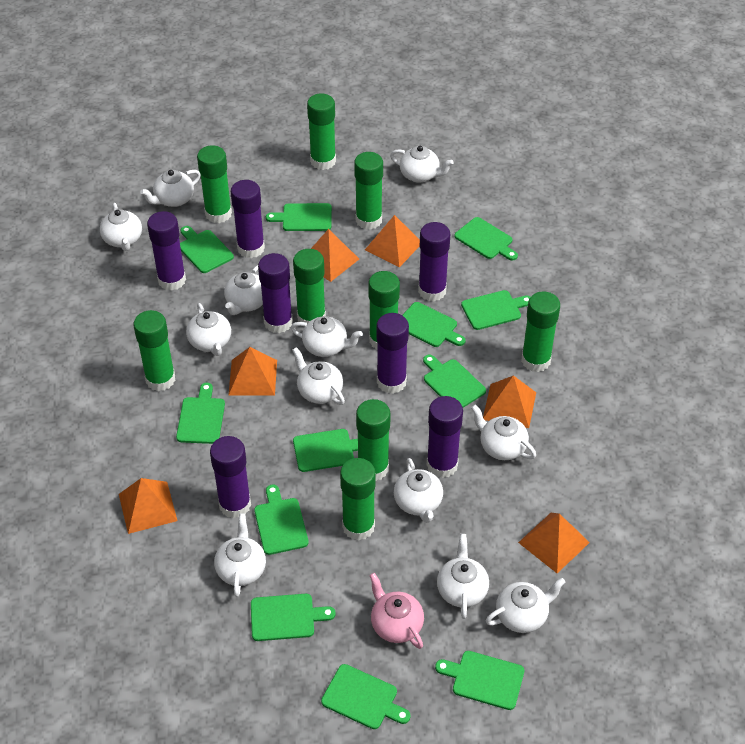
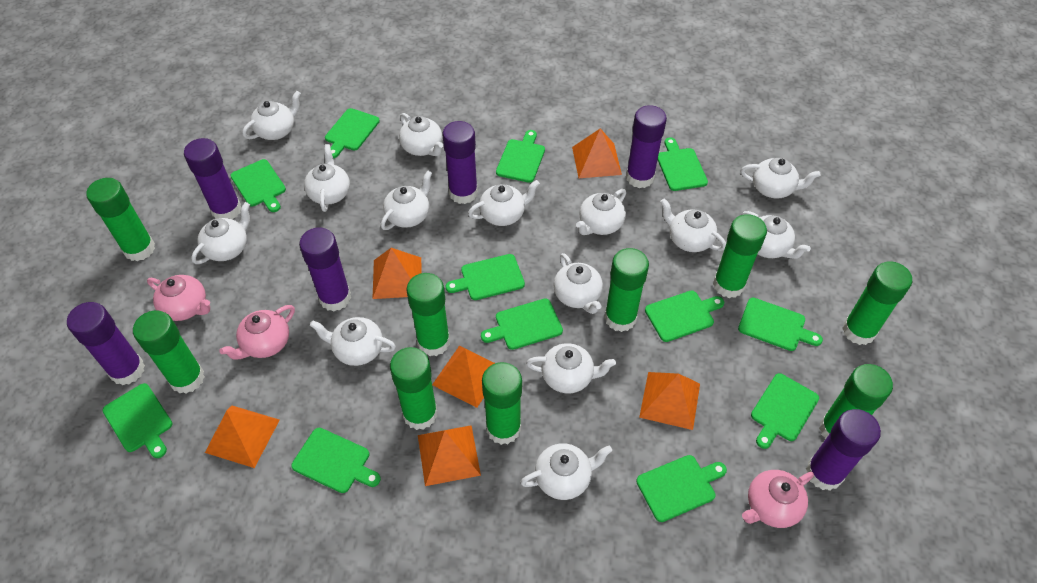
pink teapot: 1 -> 3
purple glue stick: 7 -> 6
white teapot: 12 -> 14

